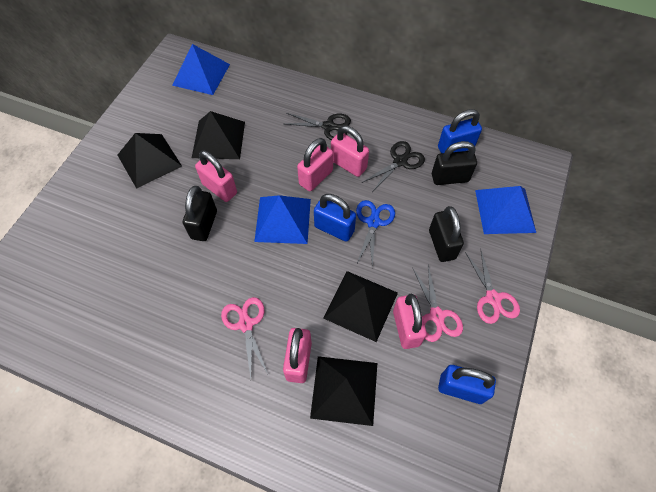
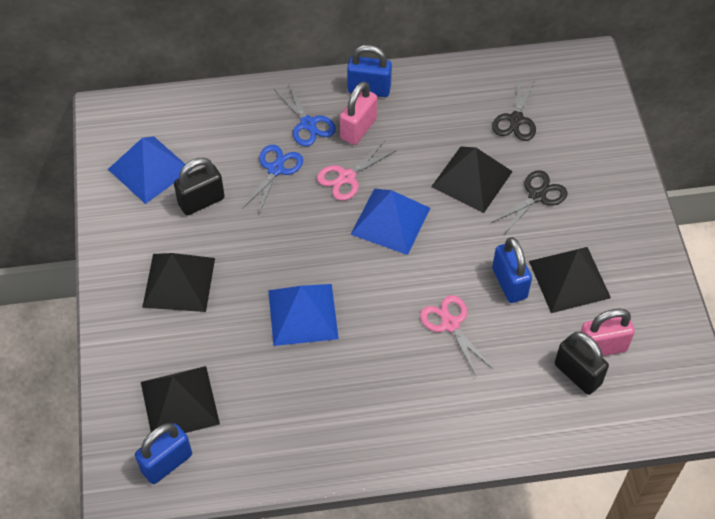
black padlock: 3 -> 2
blue scissors: 1 -> 2
pink padlock: 5 -> 2
pink scissors: 3 -> 2

